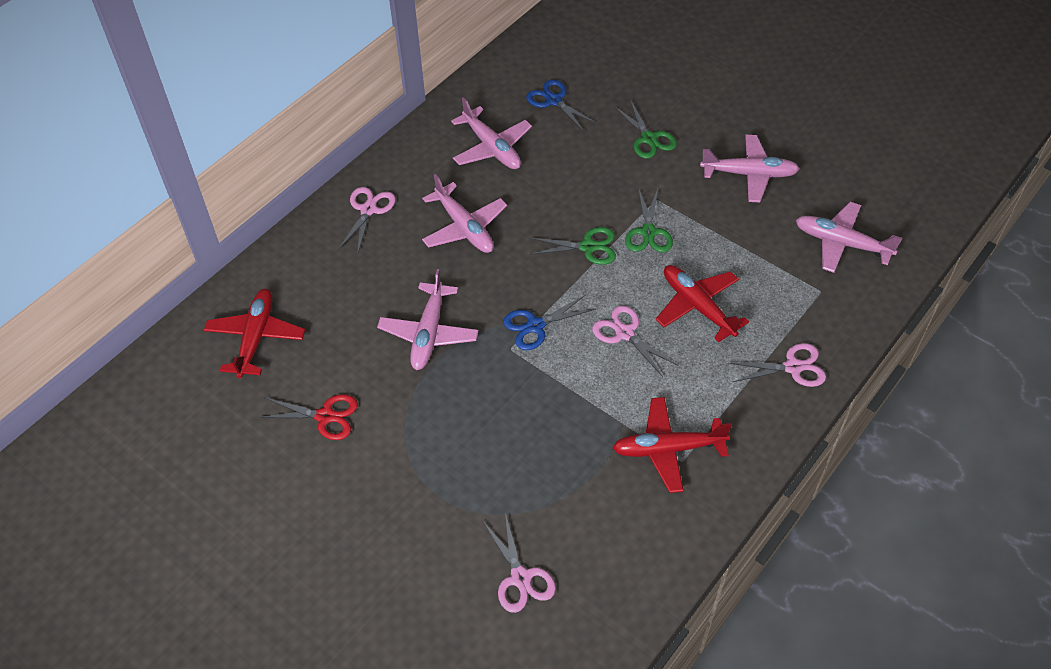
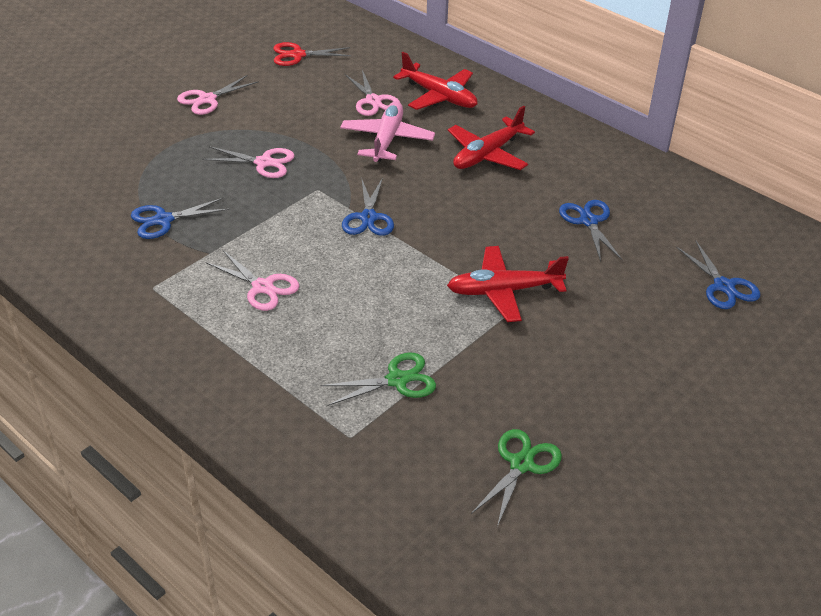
blue scissors: 2 -> 4
green scissors: 3 -> 2
pink plane: 5 -> 1

